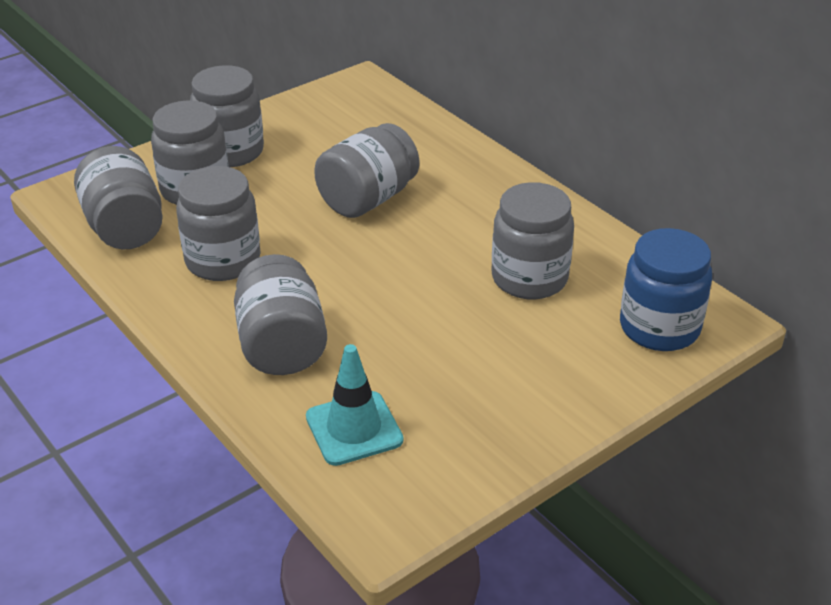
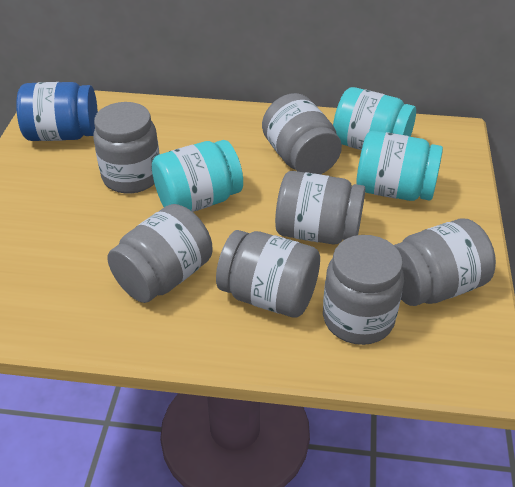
turquoise jar: 0 -> 3
turquoise traffic cone: 1 -> 0

